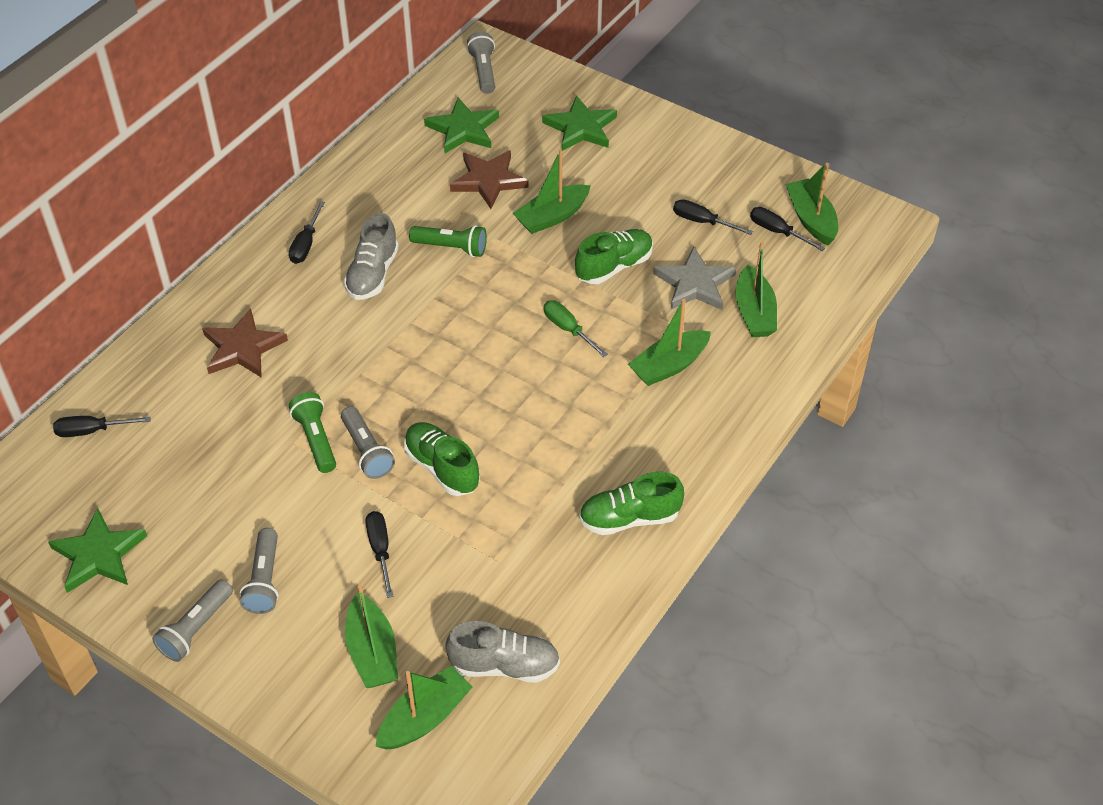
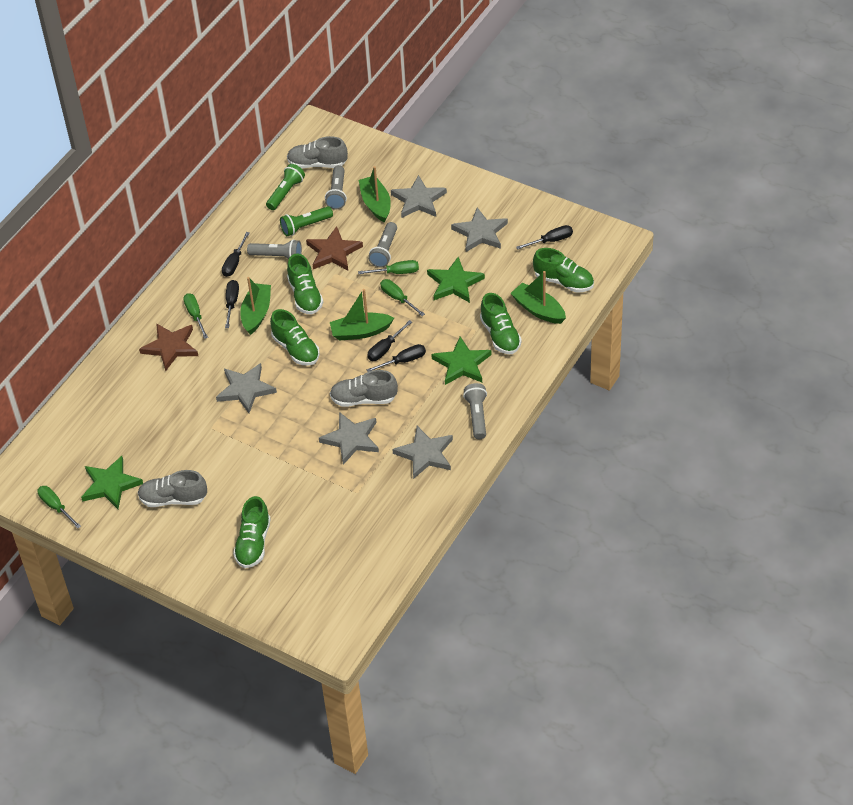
green boat: 6 -> 4
green screwdriver: 1 -> 4
green shoe: 3 -> 5
grey shoe: 2 -> 3
grey star: 1 -> 5

